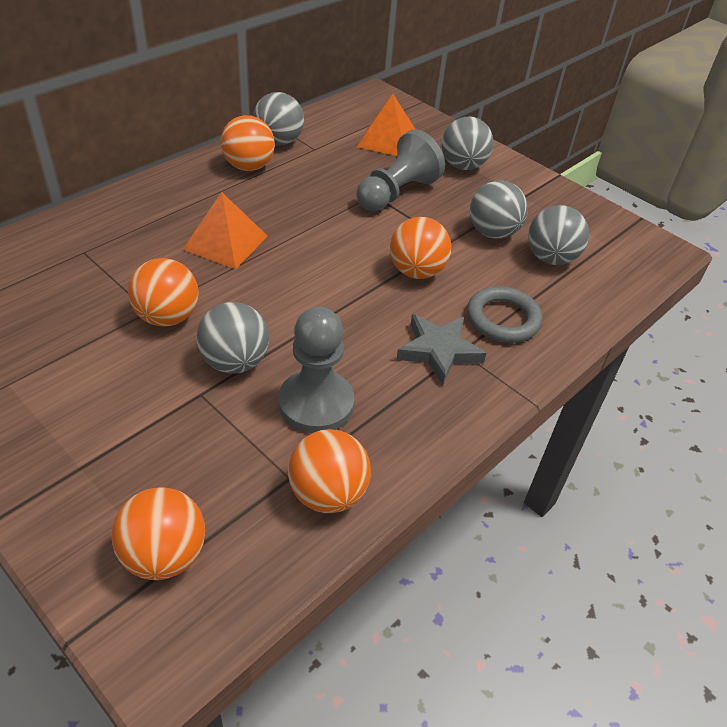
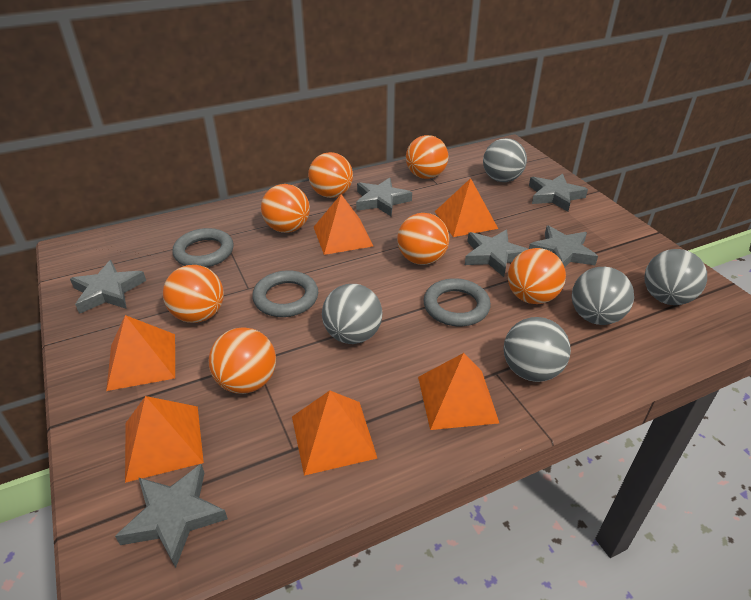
grey pawn: 2 -> 0
grey ring: 1 -> 3
grey star: 1 -> 6
orange ball: 5 -> 7
orange pyramid: 2 -> 6

